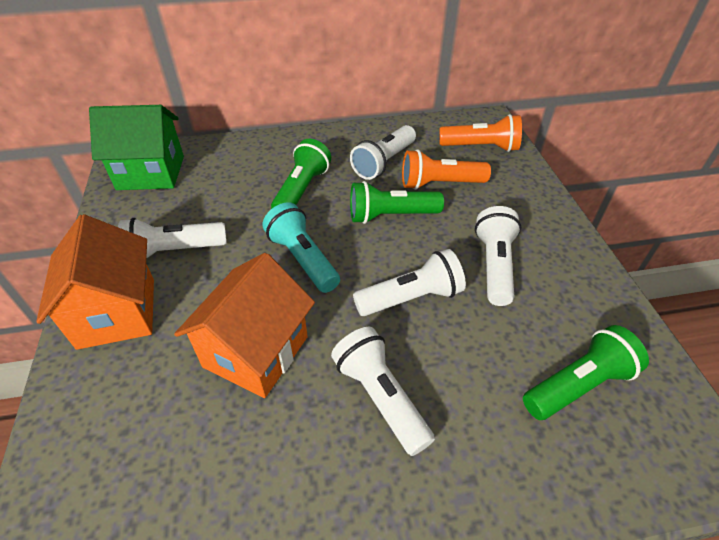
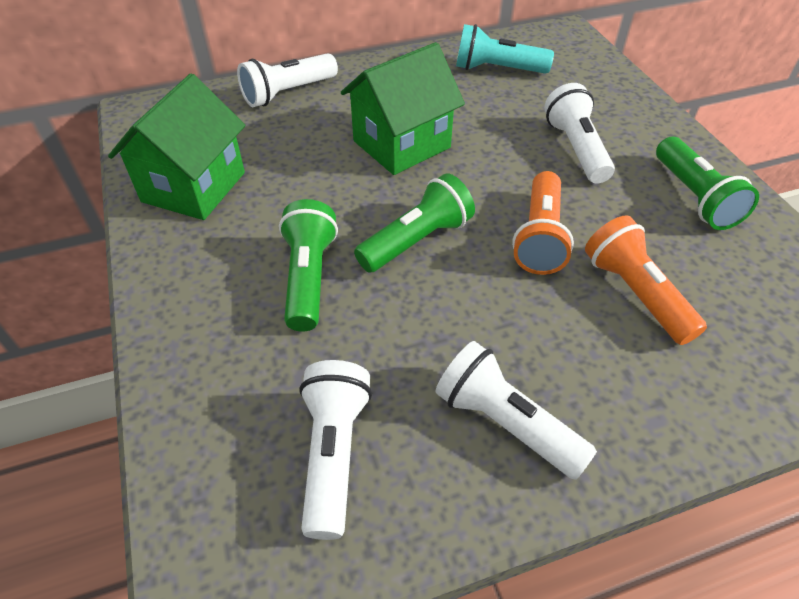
green house: 1 -> 2
orange house: 2 -> 0
white flashlight: 5 -> 4

